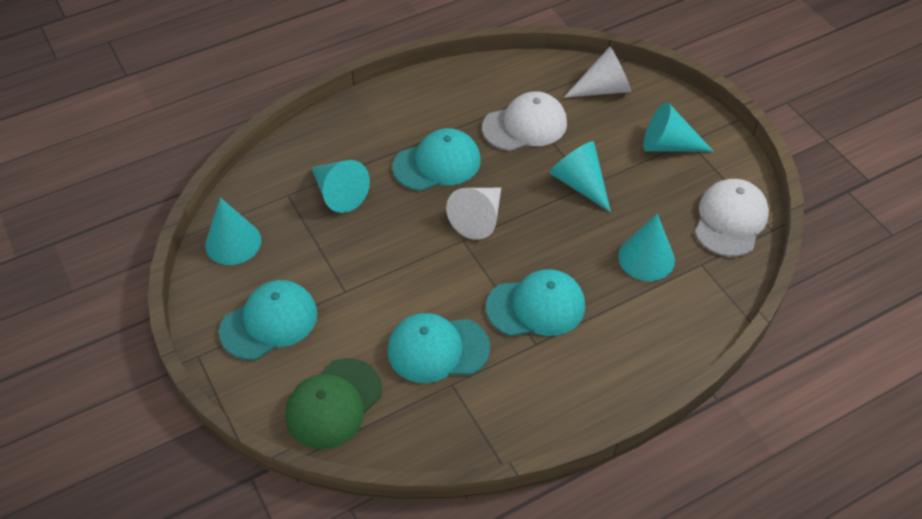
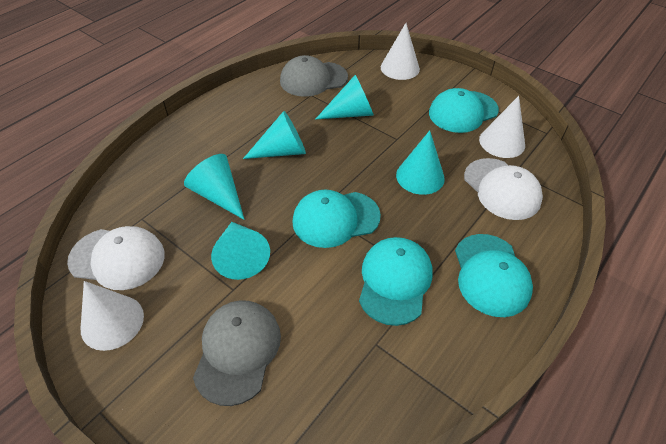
green cap: 1 -> 0
grey cap: 0 -> 2
white cone: 2 -> 3

